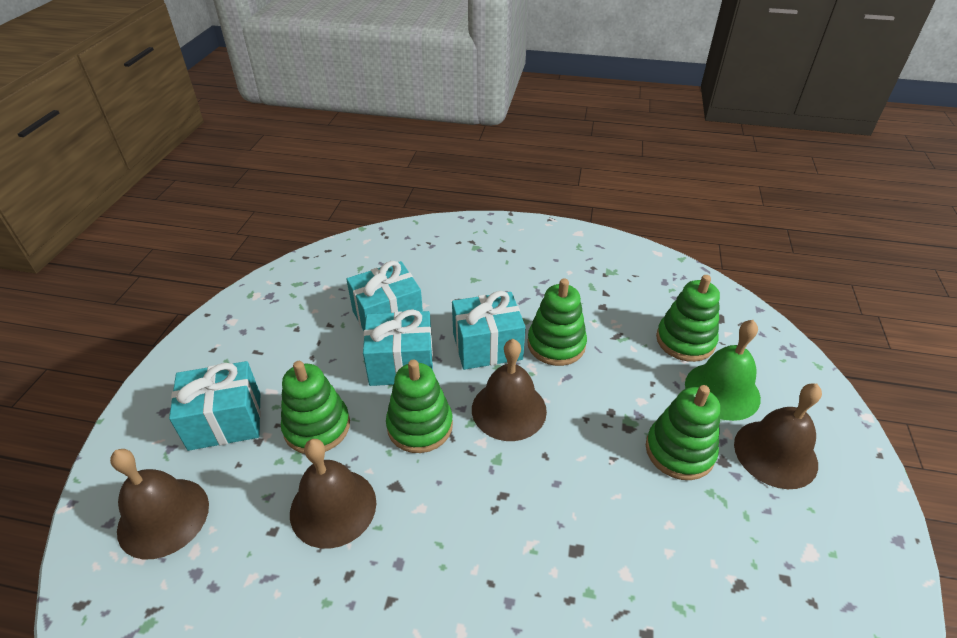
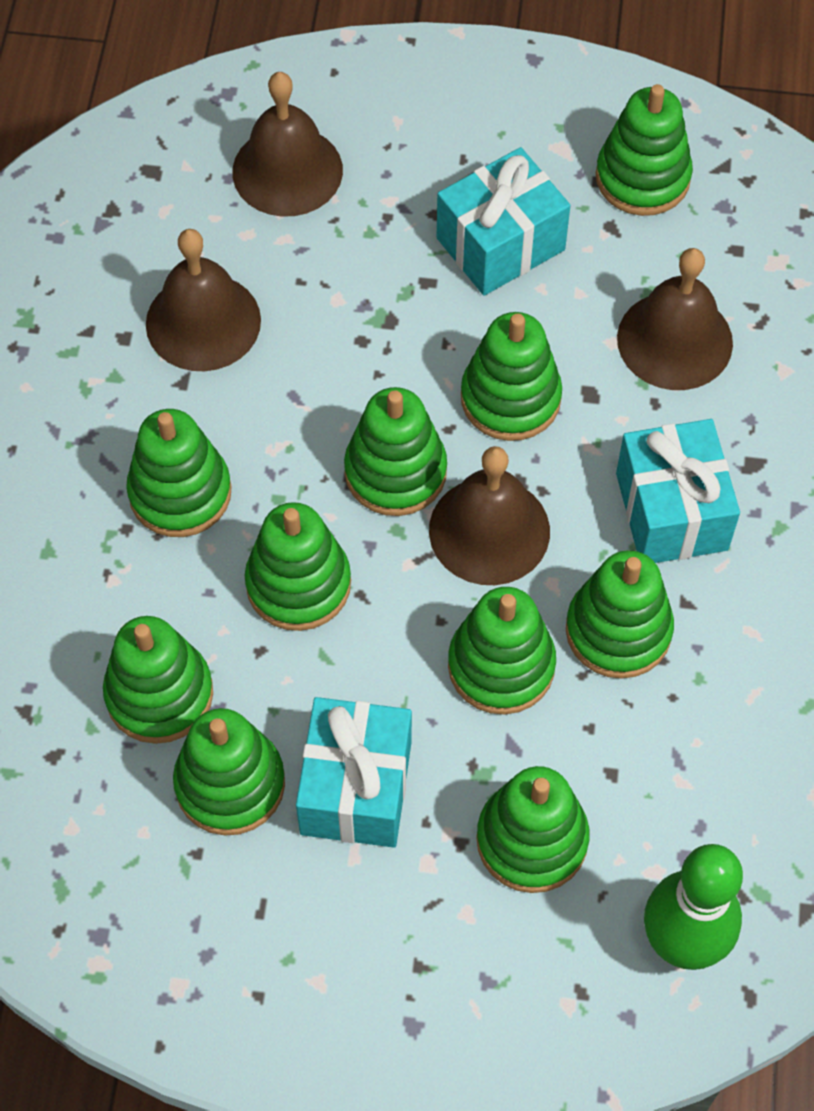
green bell: 1 -> 0
green bowling pin: 0 -> 1
green stacking toy: 5 -> 10
turquoise gift: 4 -> 3

